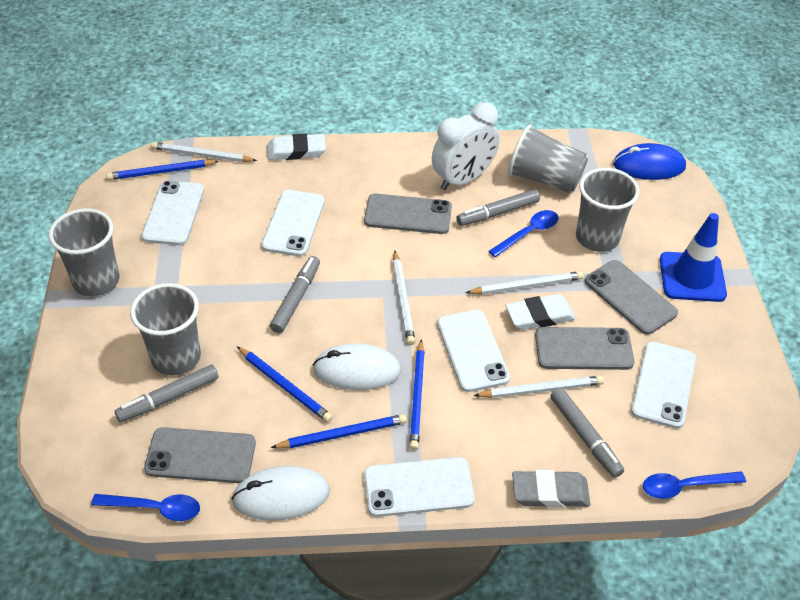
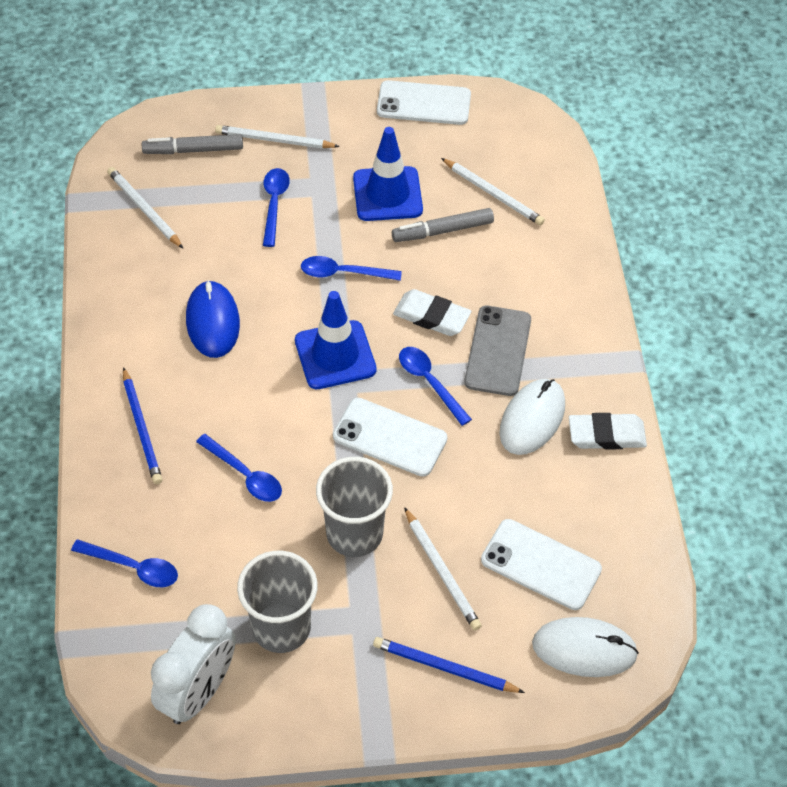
blue pencil: 4 -> 2
blue spoon: 3 -> 5
blue traffic cone: 1 -> 2
grey cup: 4 -> 2
grey eraser: 1 -> 0
grey marker: 4 -> 2
grey phone: 4 -> 1
white phone: 5 -> 3

